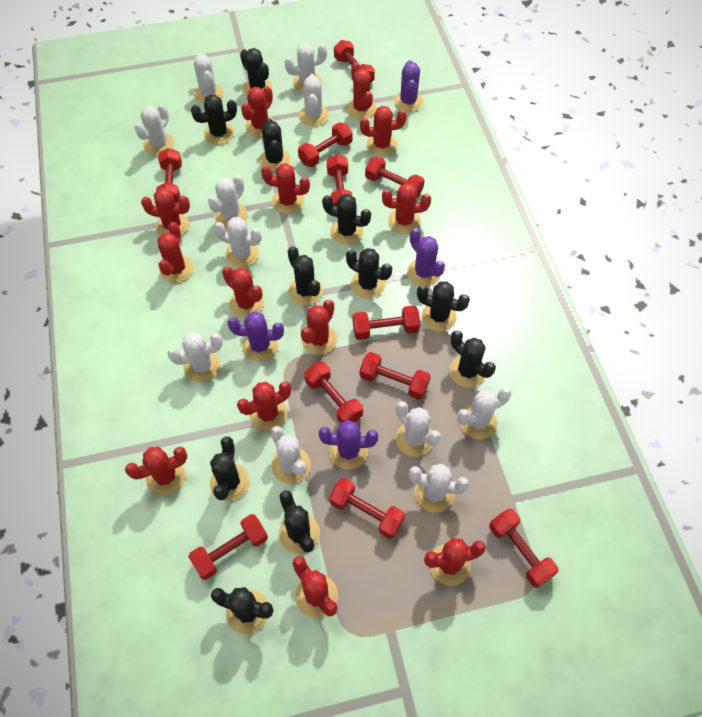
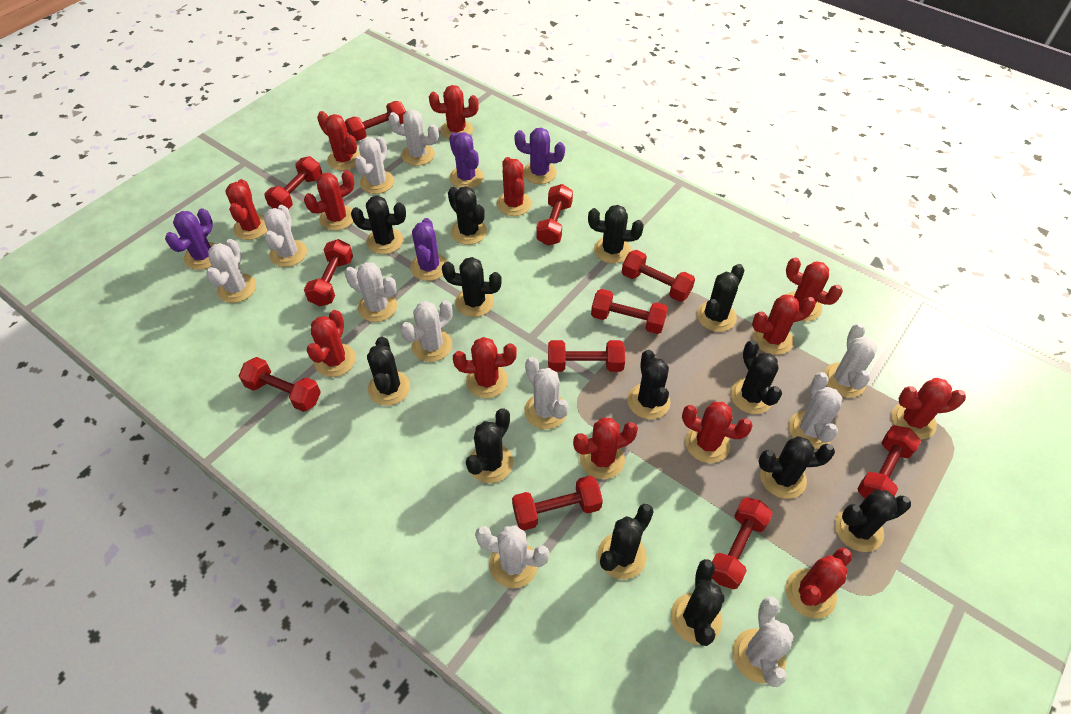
black cactus: 11 -> 13

